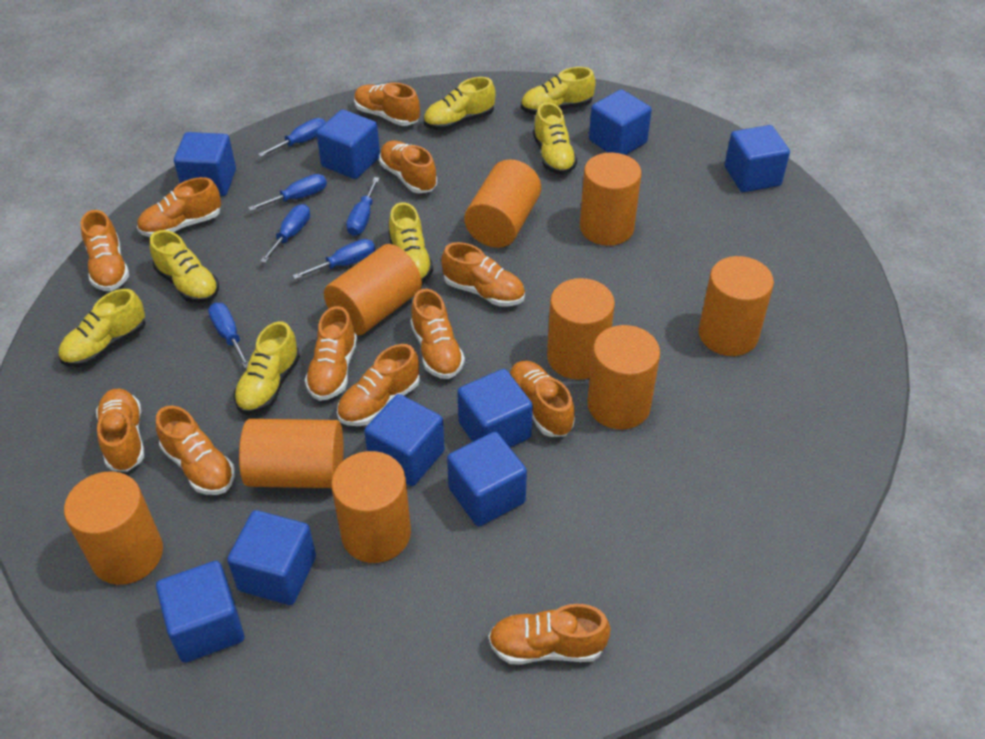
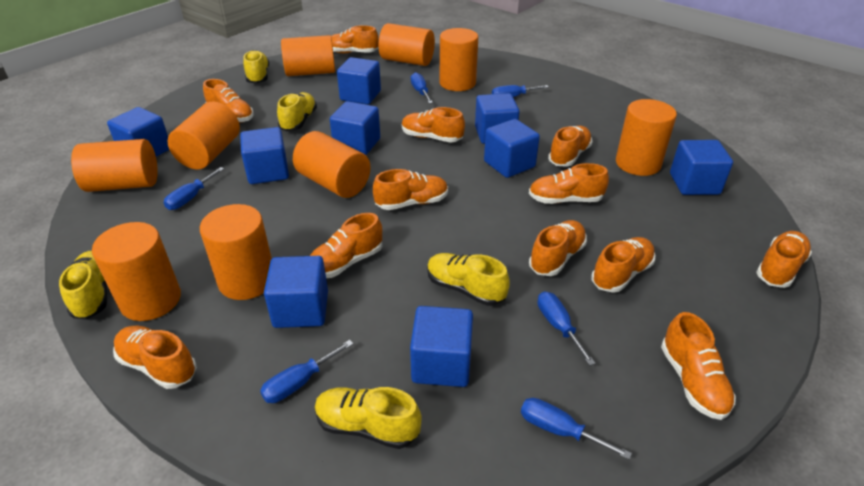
yellow shoe: 7 -> 5

